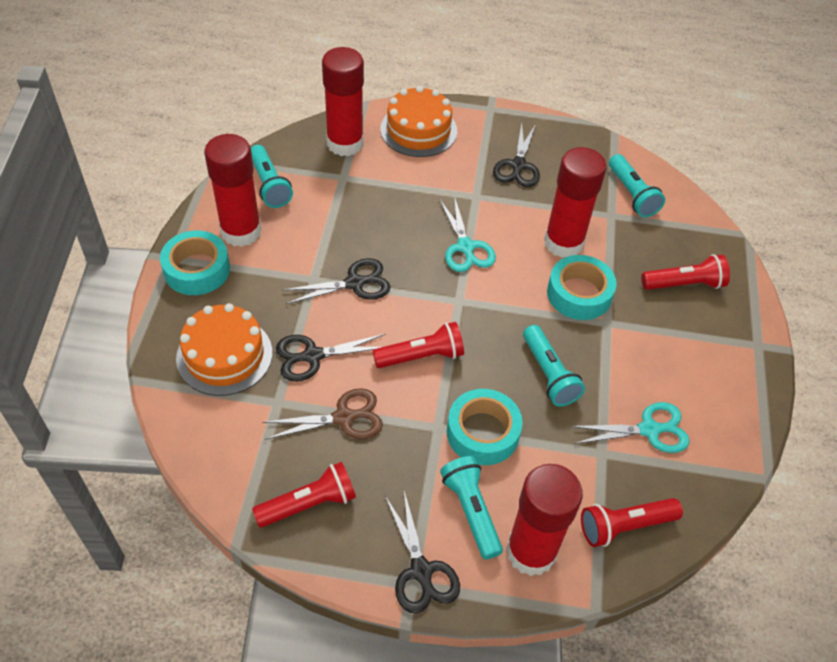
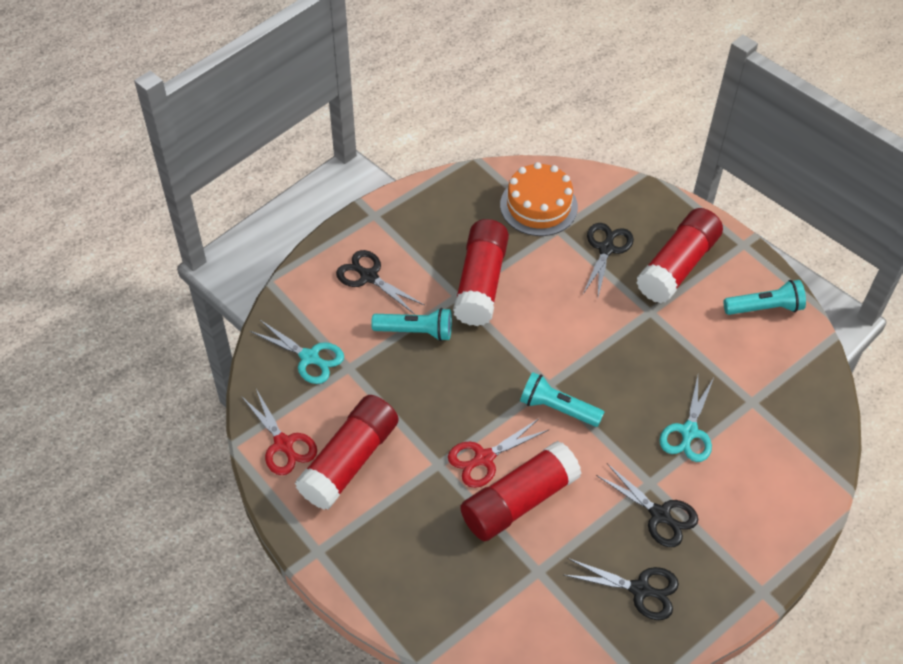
brown scissors: 1 -> 0
orange cake: 2 -> 1
red flashlight: 4 -> 0
red scissors: 0 -> 2
turquoise flashlight: 4 -> 3
turquoise tape: 3 -> 0

